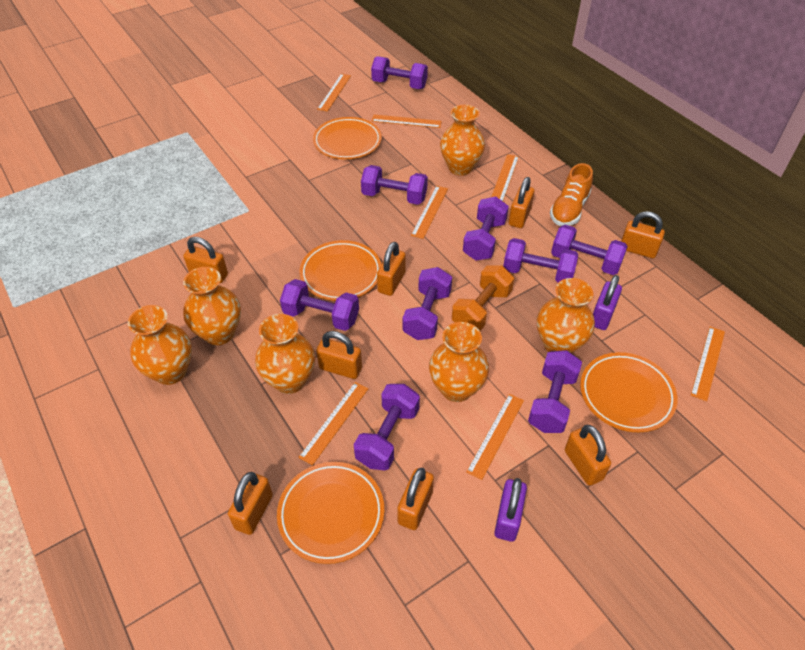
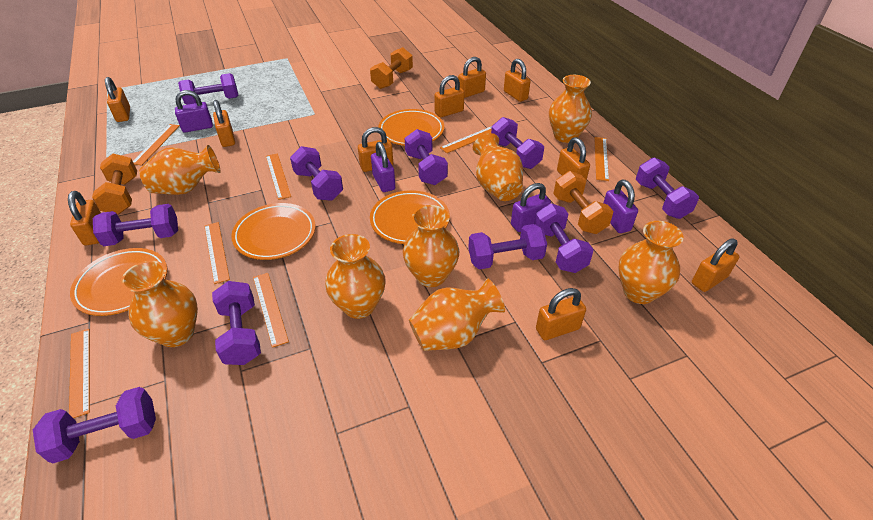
orange dumbbell: 1 -> 3
orange padlock: 8 -> 10
orange shoe: 1 -> 0
orange vase: 6 -> 8
purple dumbbell: 9 -> 10
purple padlock: 2 -> 4

